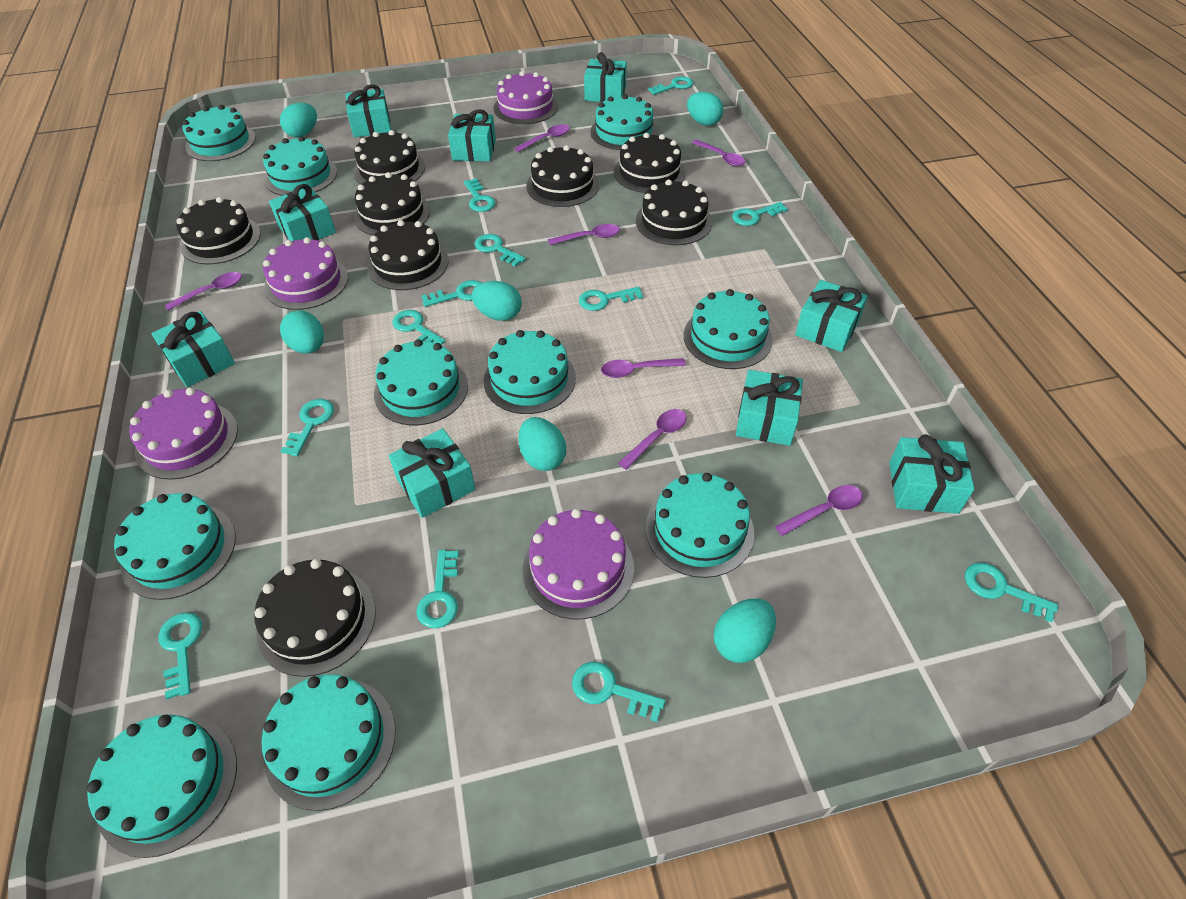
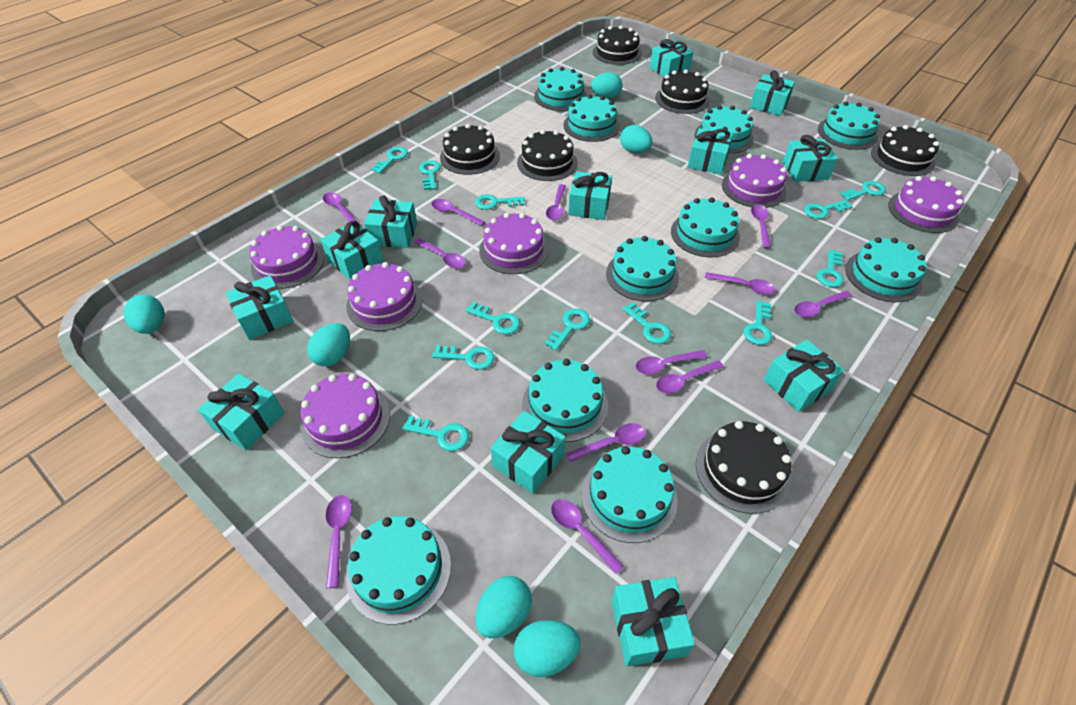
black cake: 8 -> 6
purple cake: 4 -> 6
purple spoon: 7 -> 12
turquoise gift: 9 -> 12

